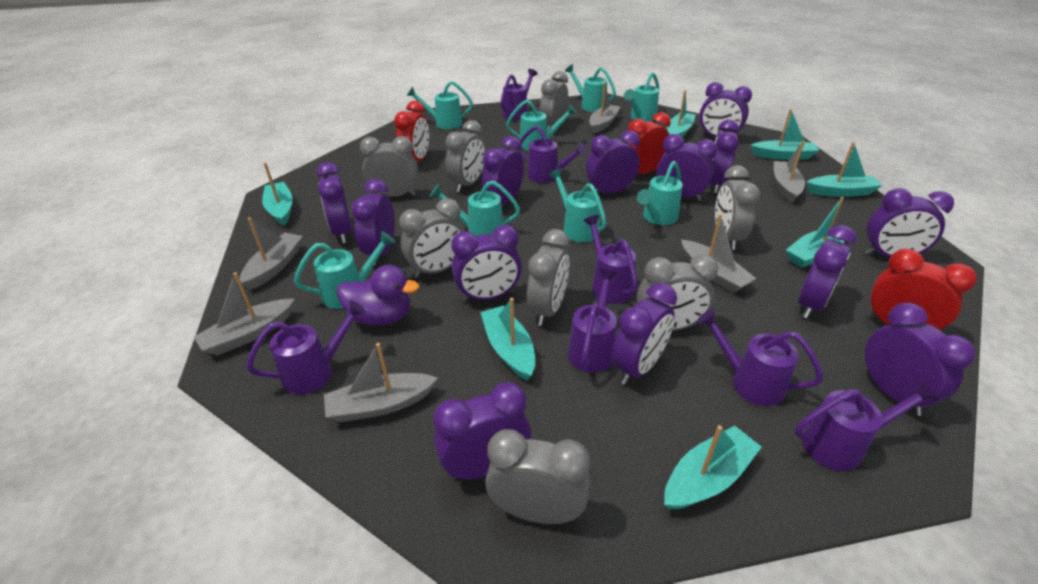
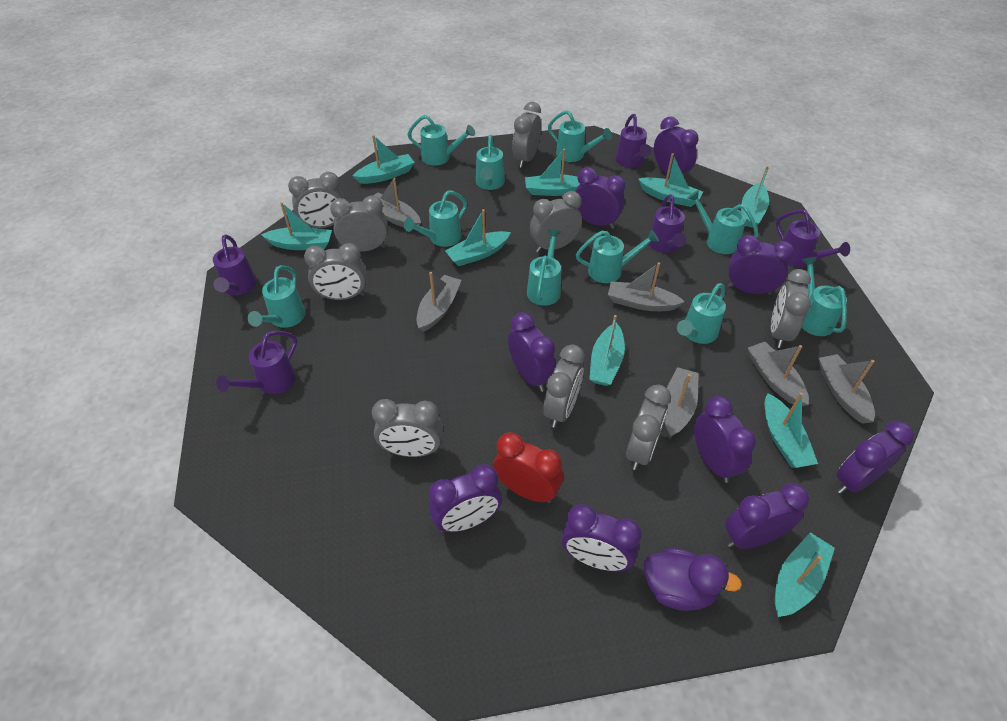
grey clock: 8 -> 9
purple clock: 13 -> 9
purple watering can: 7 -> 5
red clock: 3 -> 1
turquoise boat: 7 -> 9
turquoise watering can: 8 -> 10

